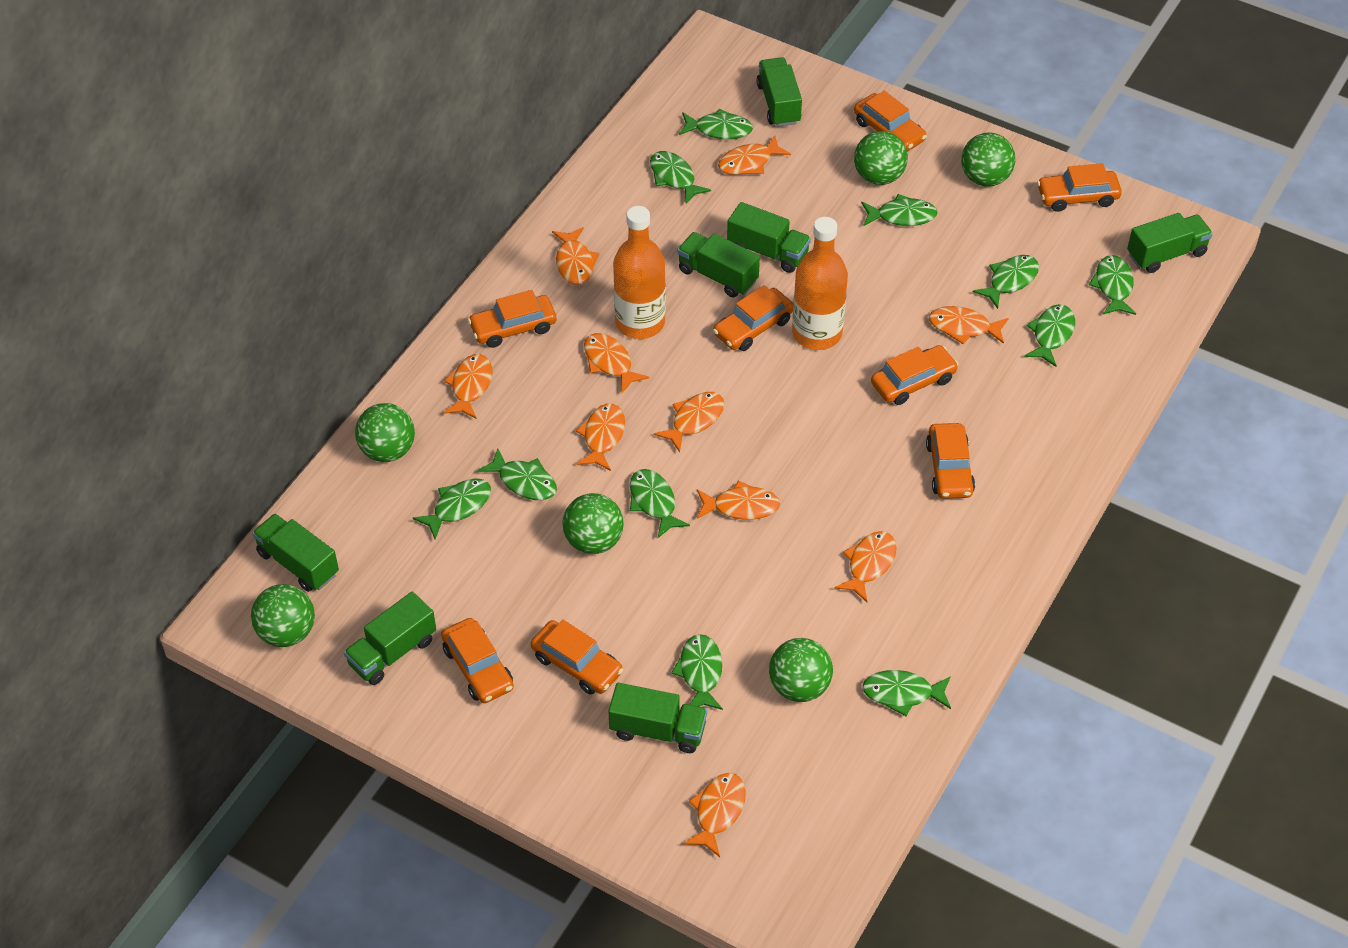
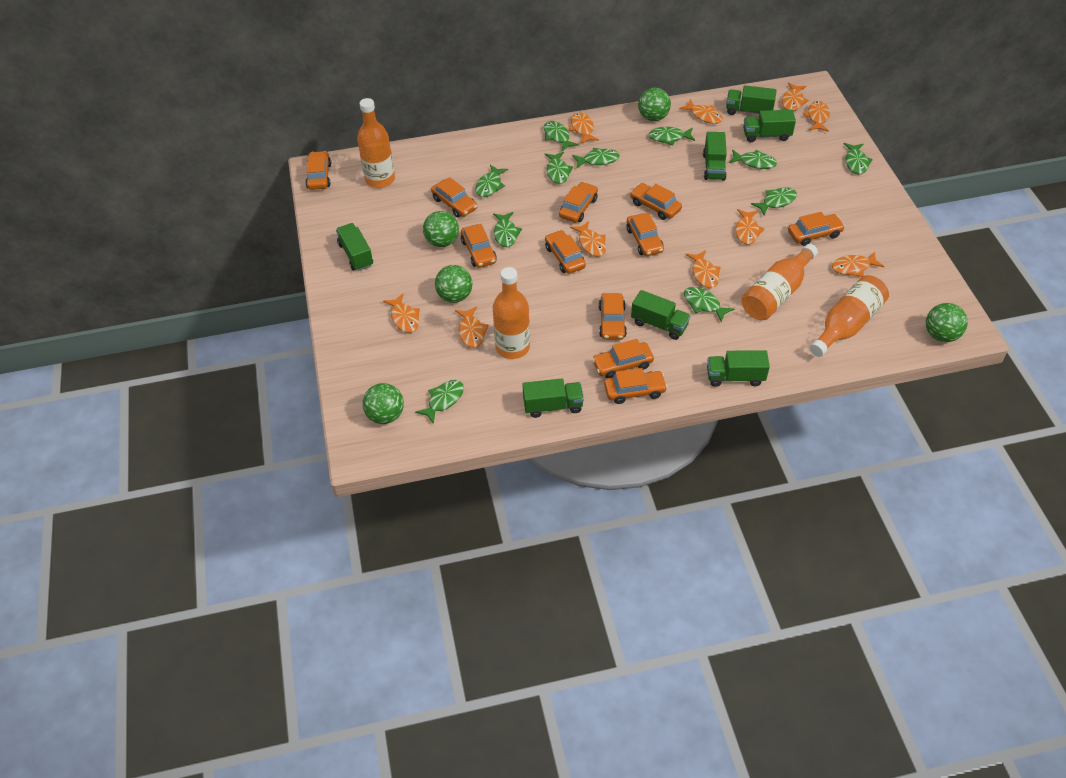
green ball: 6 -> 5
orange bottle: 2 -> 4
orange car: 8 -> 11

